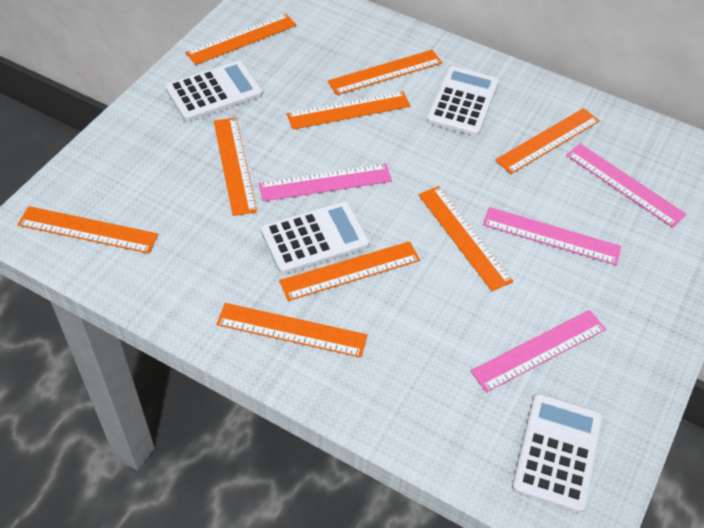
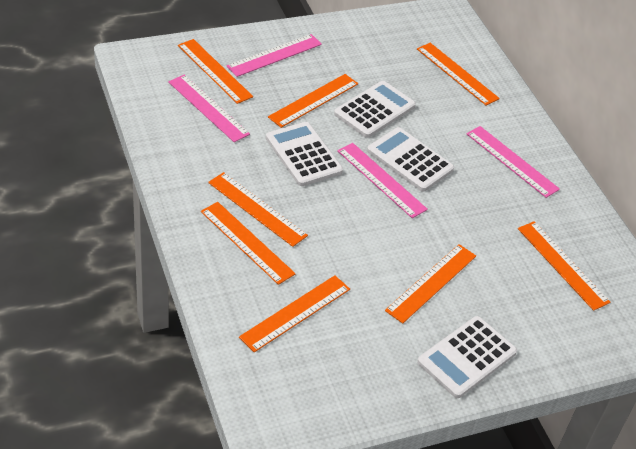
orange ruler: 9 -> 8

